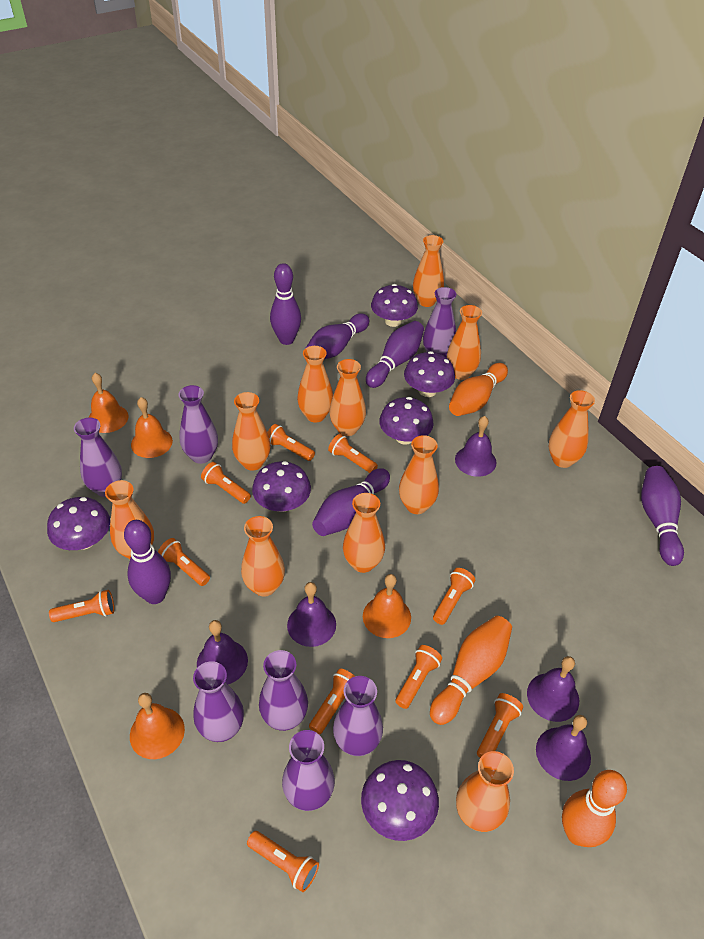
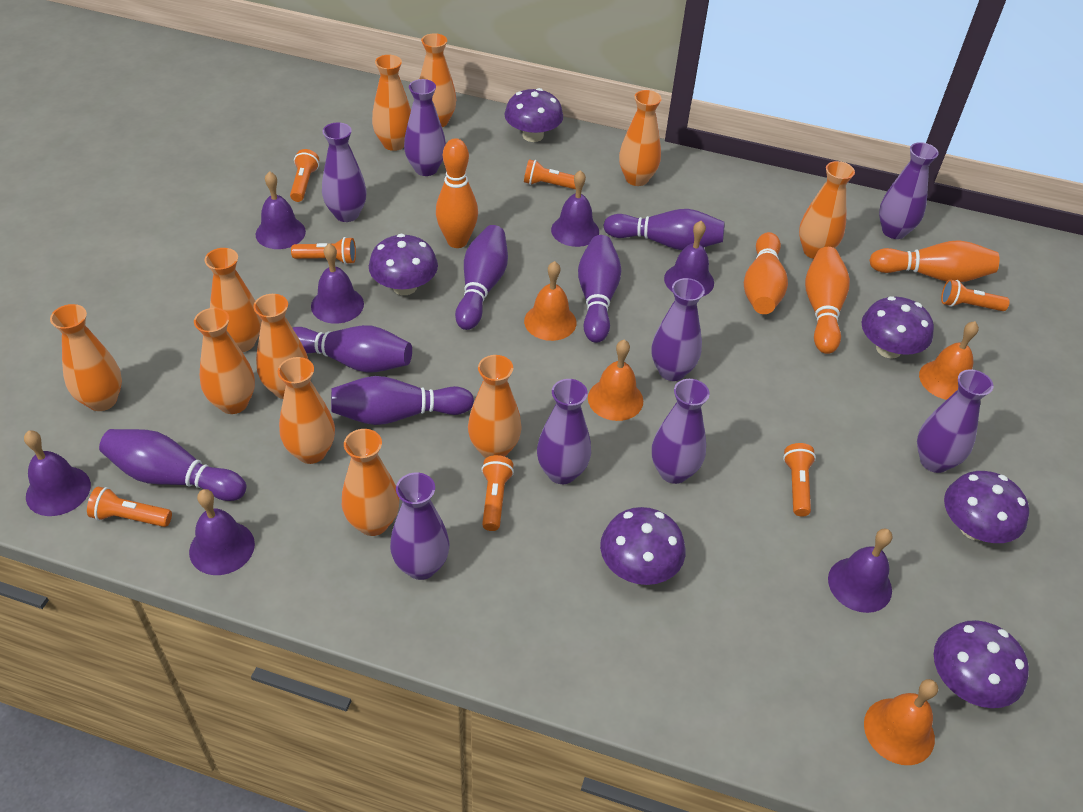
orange bowling pin: 3 -> 4
orange flashlight: 10 -> 7
purple bell: 5 -> 7
purple vase: 7 -> 8

